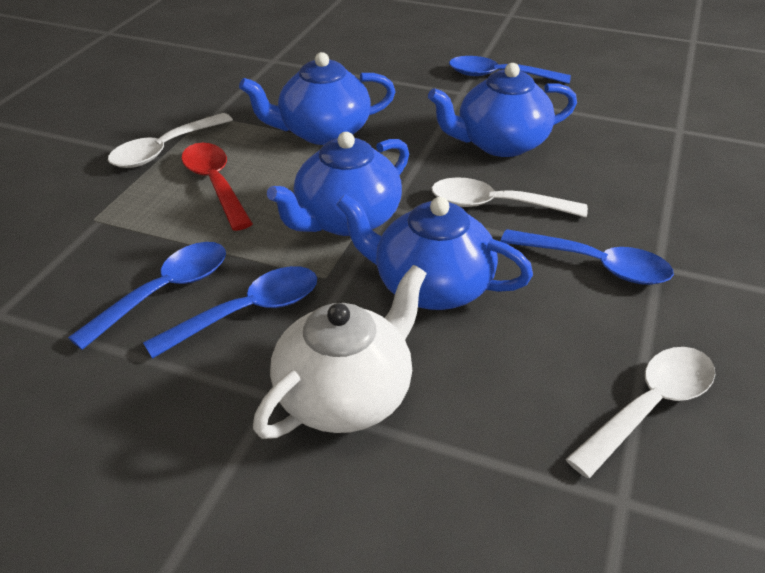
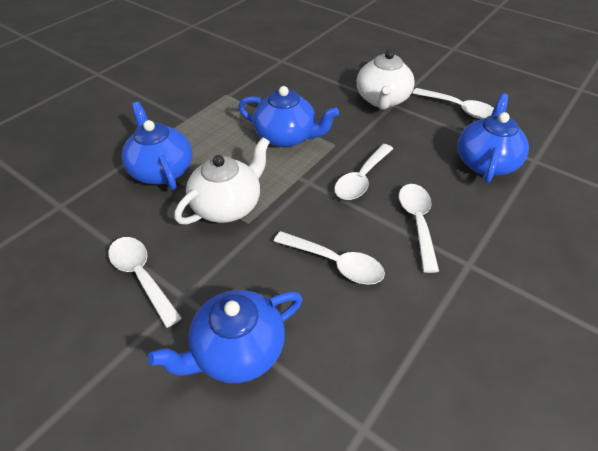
blue spoon: 4 -> 0
red spoon: 1 -> 0
white spoon: 3 -> 5
white teapot: 1 -> 2

